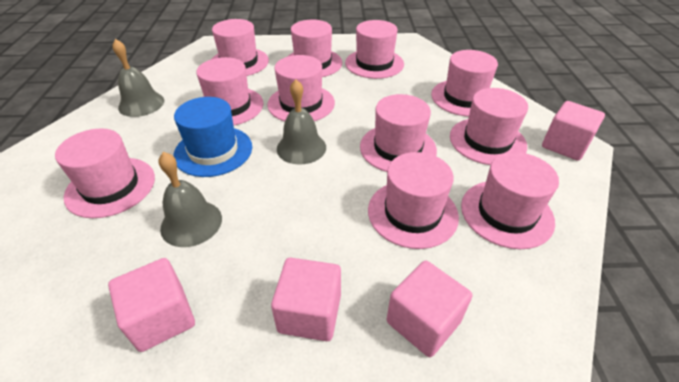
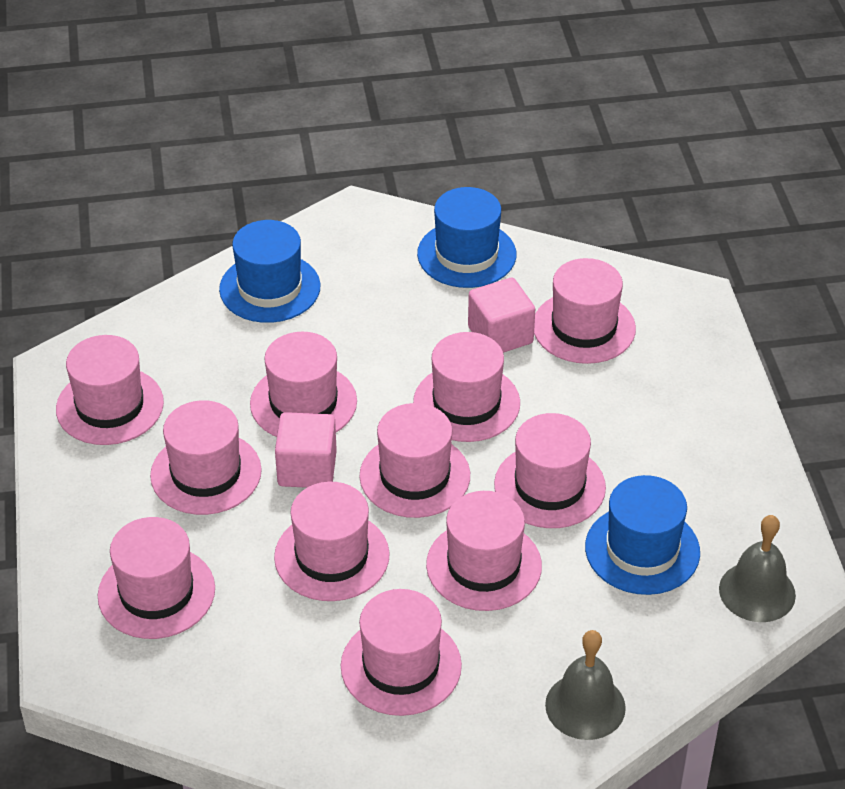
blue hat: 1 -> 3
grey bell: 3 -> 2
pink cube: 4 -> 2

